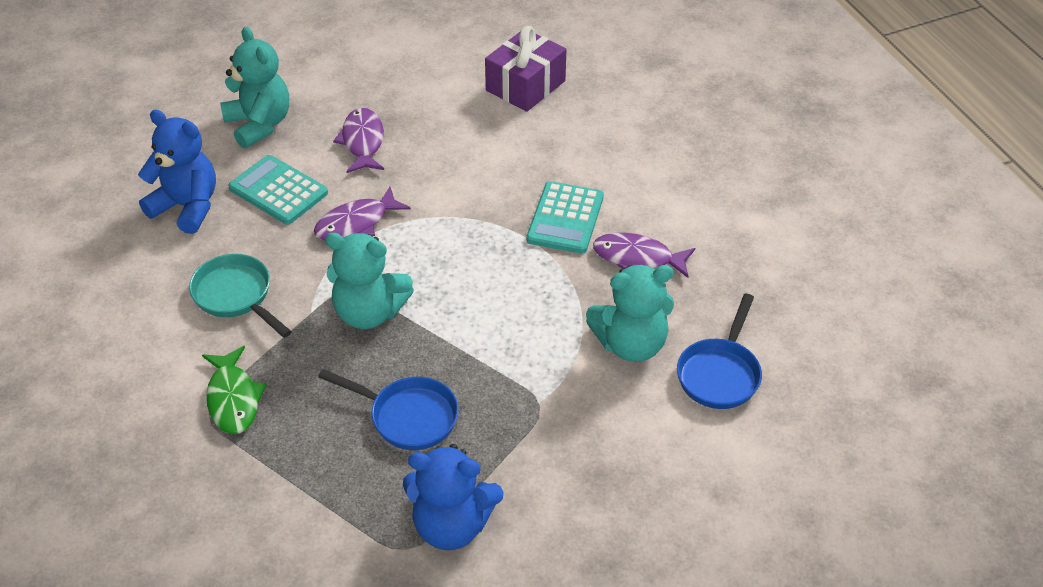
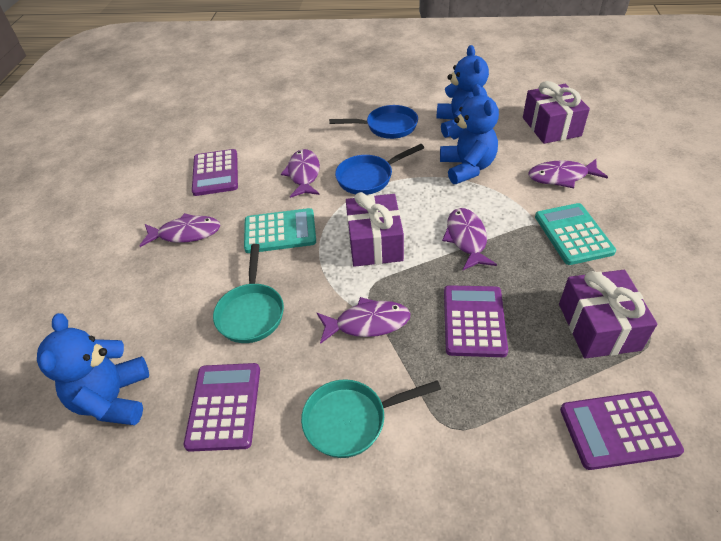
blue teddy bear: 2 -> 3
green fish: 1 -> 0
purple calculator: 0 -> 4
purple fish: 3 -> 5
purple gift: 1 -> 3
turquoise pan: 1 -> 2
turquoise teddy bear: 3 -> 0

